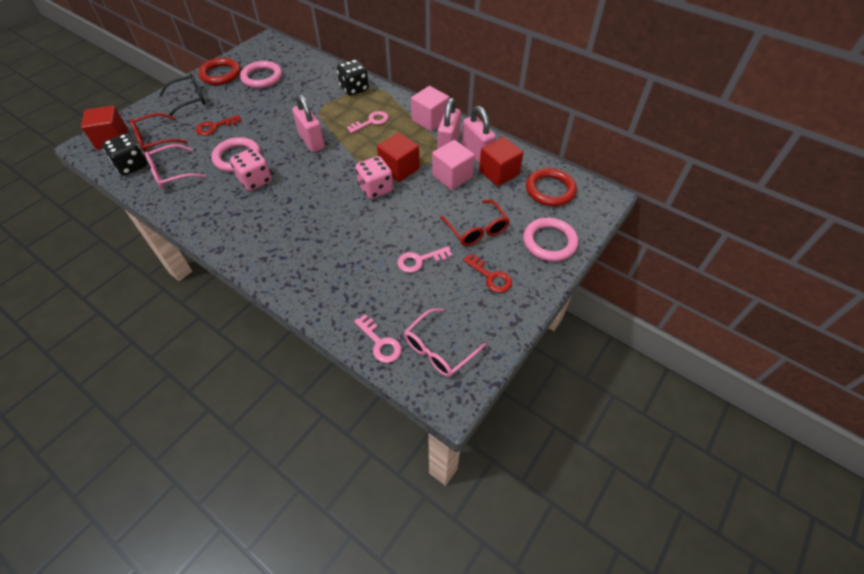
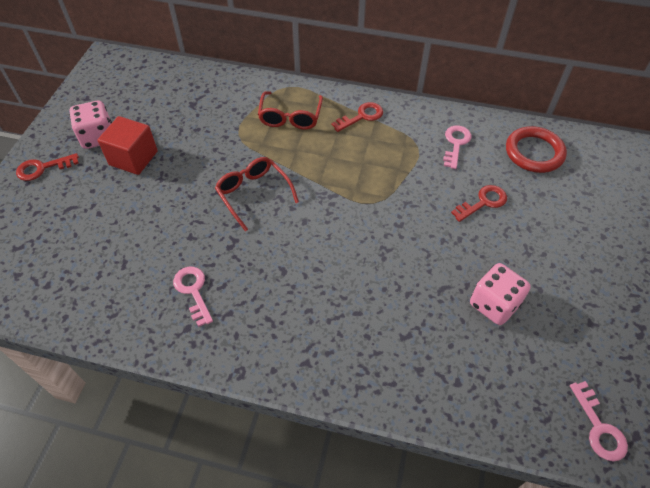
black dice: 2 -> 0
black glasses: 1 -> 0
pink cube: 2 -> 0
pink glasses: 2 -> 0
pink padlock: 3 -> 0
pink ring: 3 -> 0
red cube: 3 -> 1
red key: 2 -> 3
red ring: 2 -> 1

